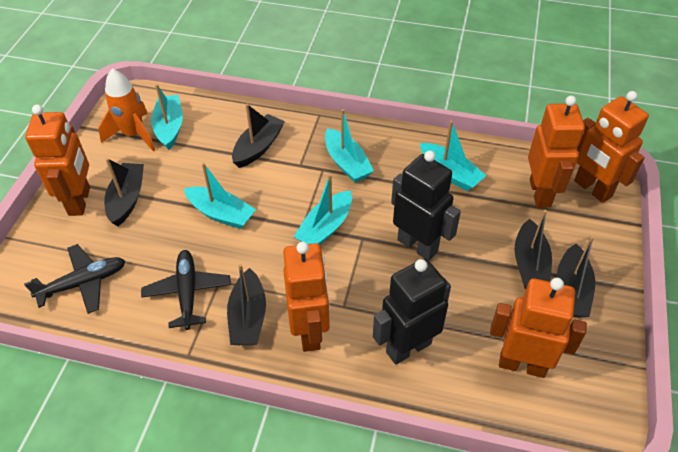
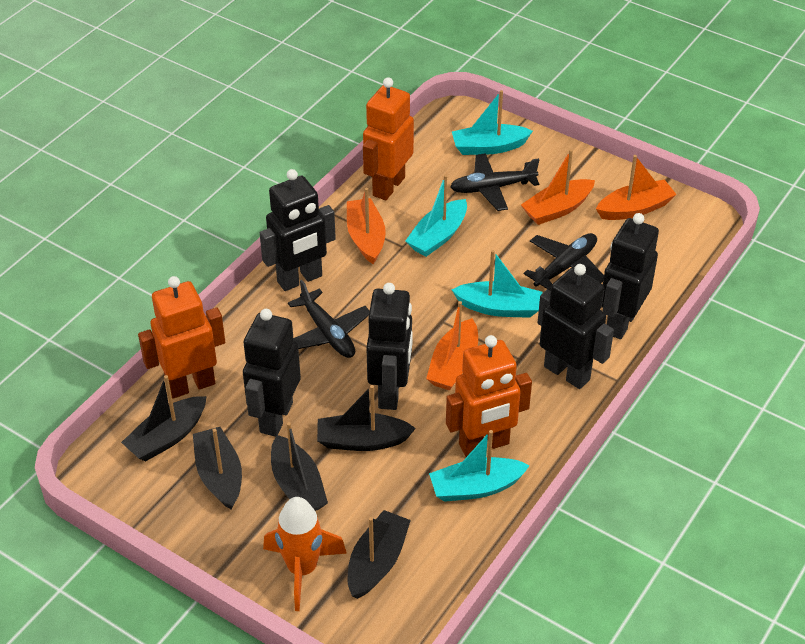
black plane: 2 -> 3
black robot: 2 -> 5
orange boat: 0 -> 4
orange robot: 5 -> 3
turquoise boat: 5 -> 4

